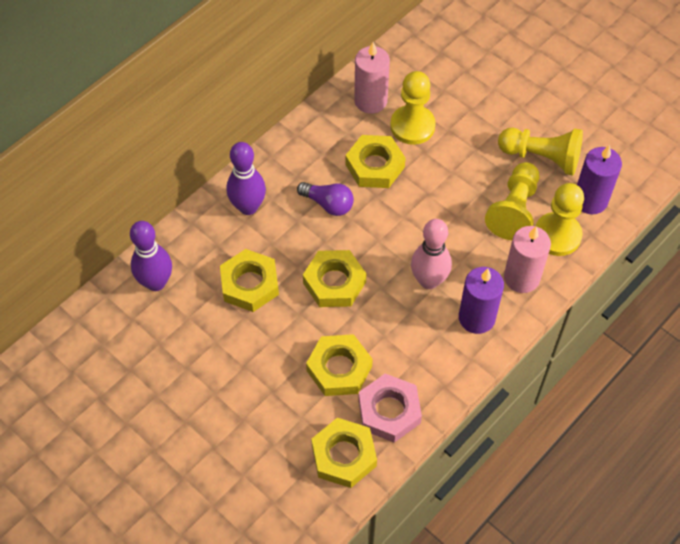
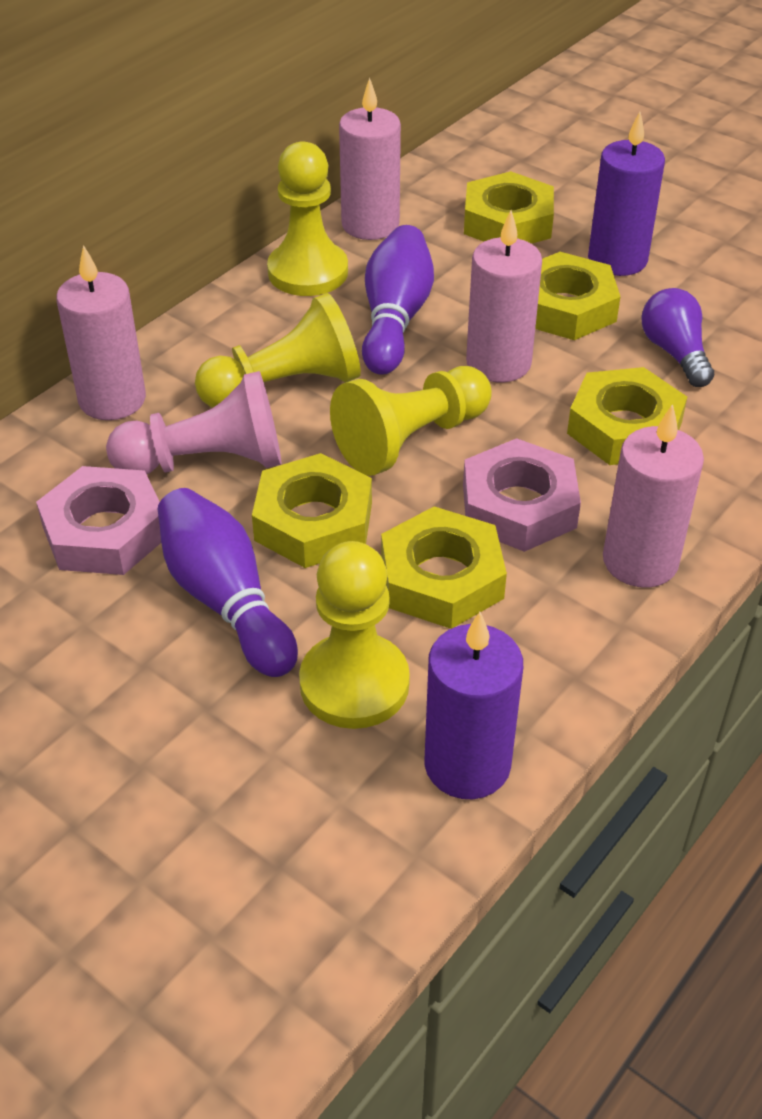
pink bowling pin: 1 -> 0
pink candle: 2 -> 4
pink nut: 1 -> 2
pink pawn: 0 -> 1

